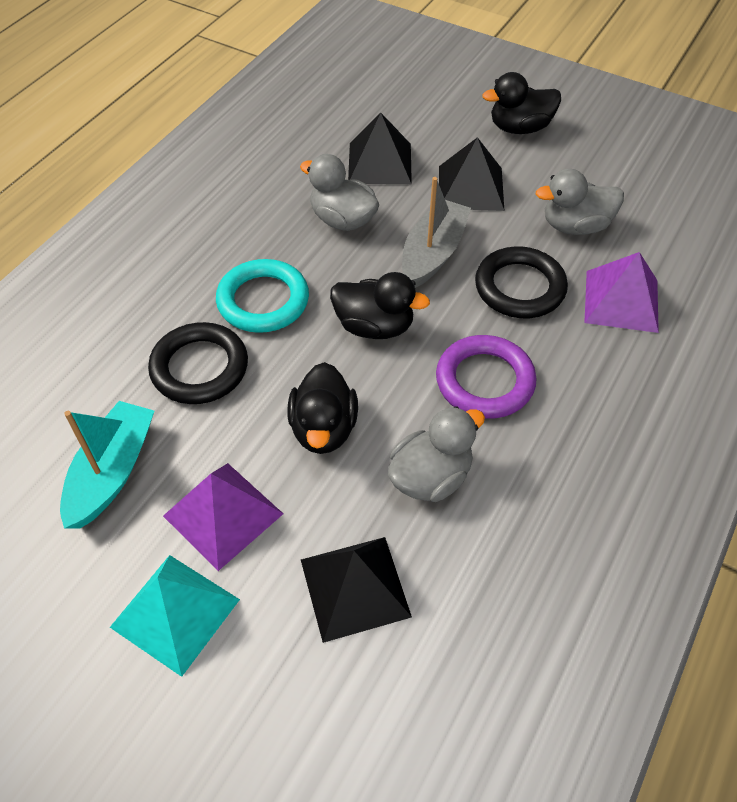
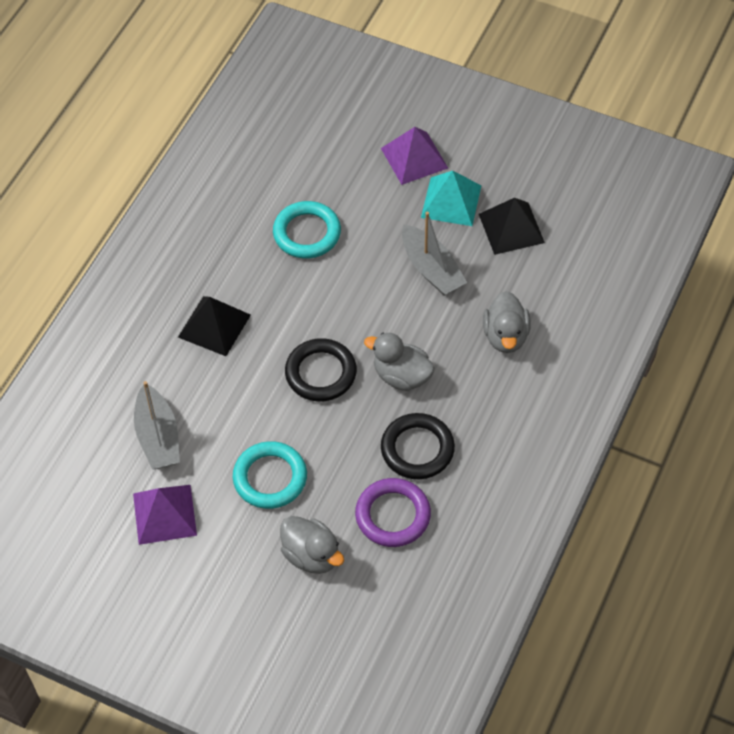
black duck: 3 -> 0
black pyramid: 3 -> 2
grey boat: 1 -> 2
turquoise boat: 1 -> 0
turquoise ring: 1 -> 2

